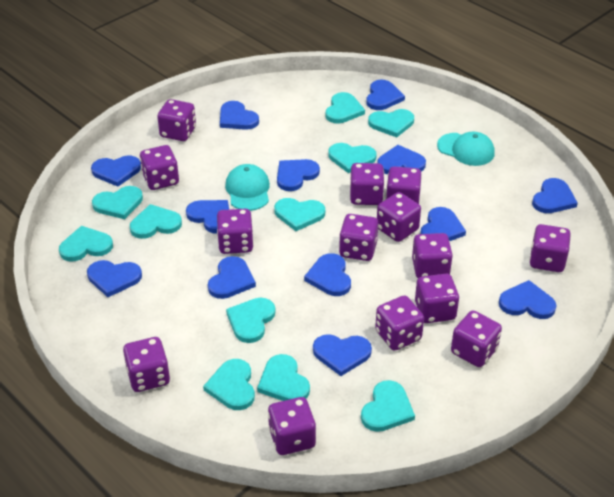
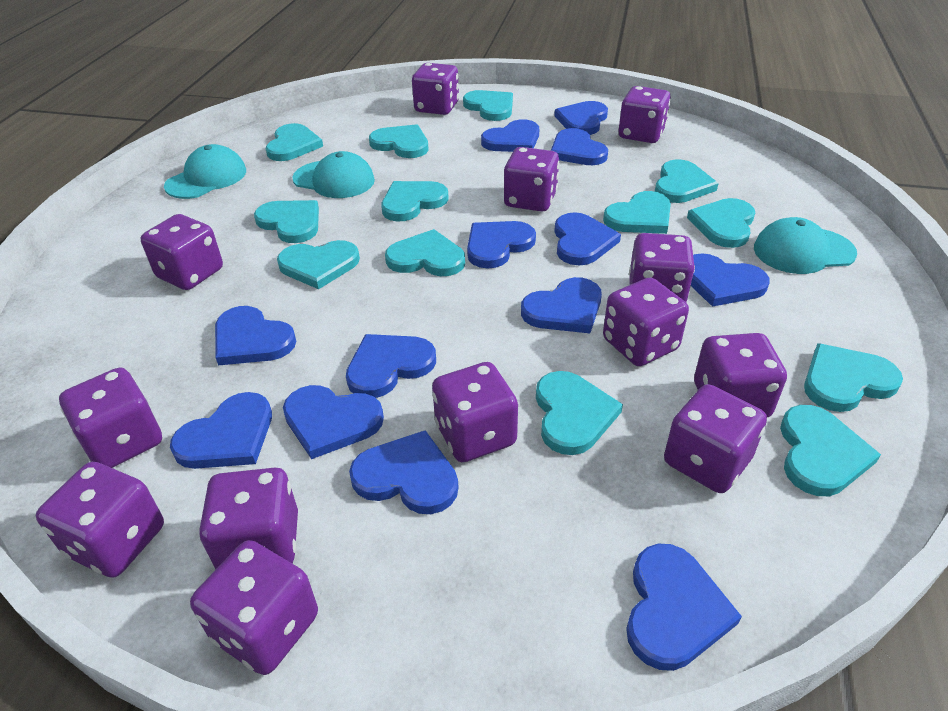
purple dice: 14 -> 13
turquoise cap: 2 -> 3
turquoise heart: 11 -> 13

